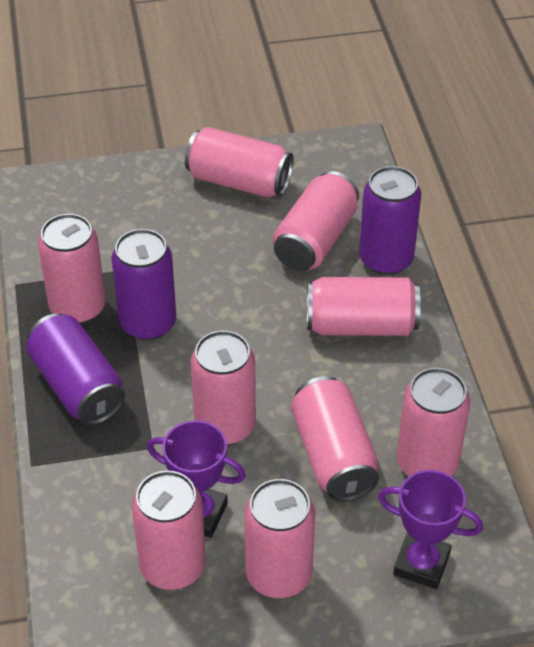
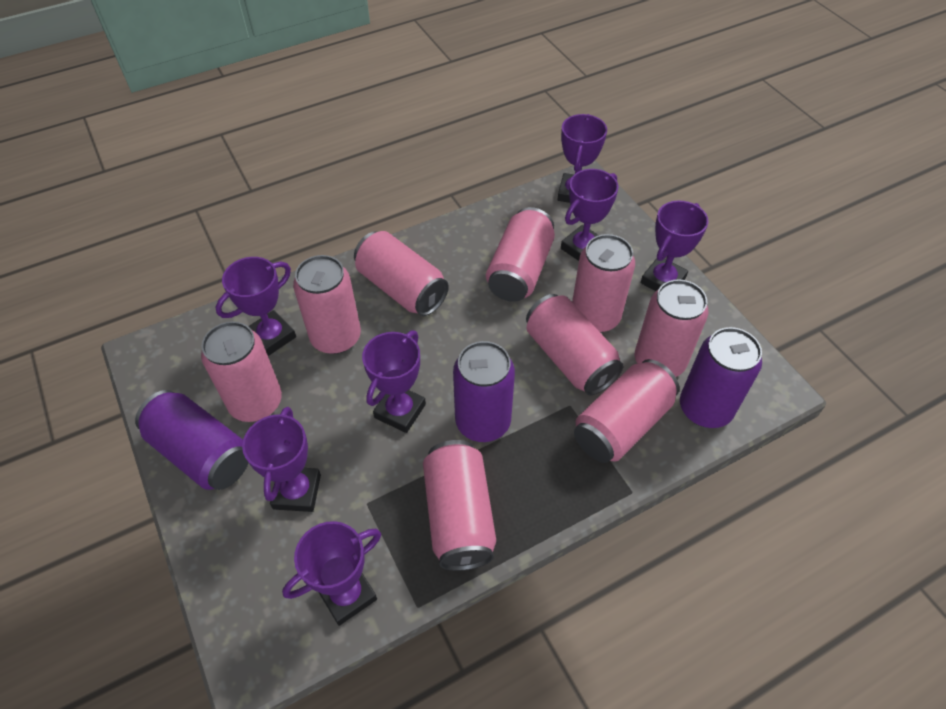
purple trophy: 2 -> 7

